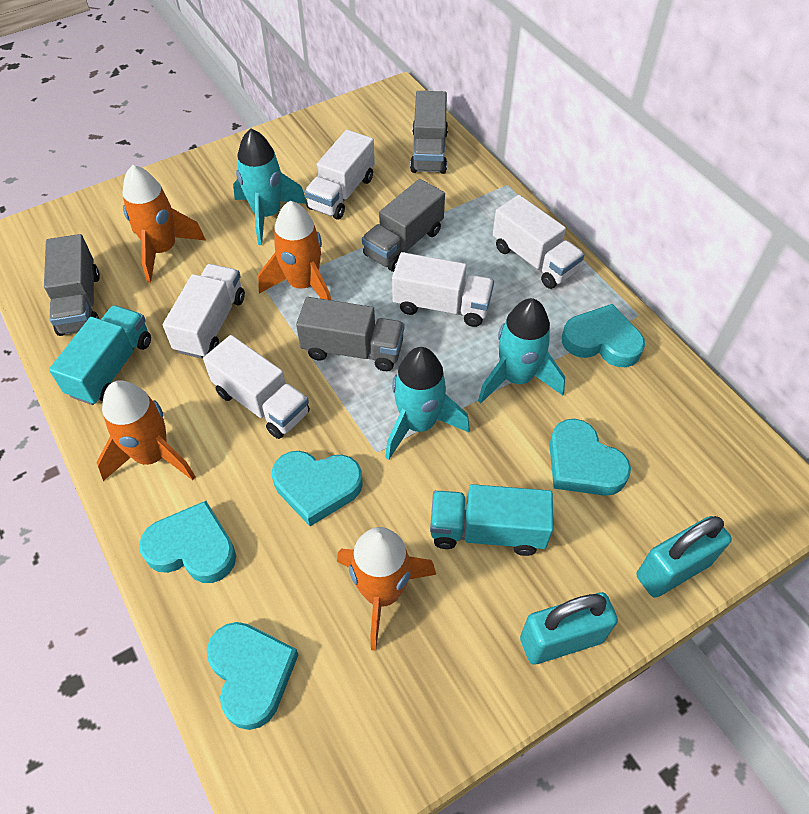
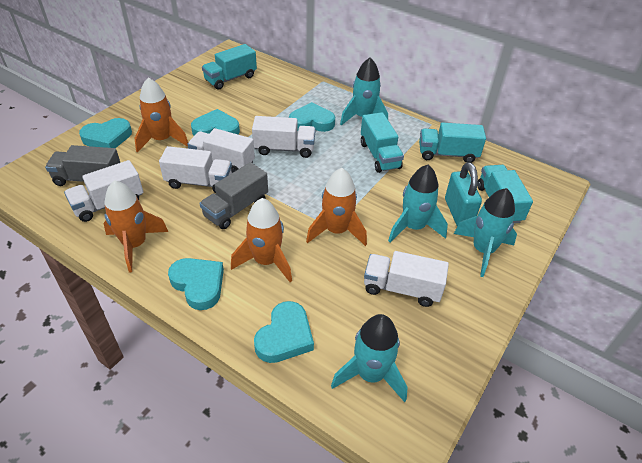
grey truck: 4 -> 2
turquoise padlock: 2 -> 1
turquoise rocket: 3 -> 4
turquoise truck: 2 -> 4

